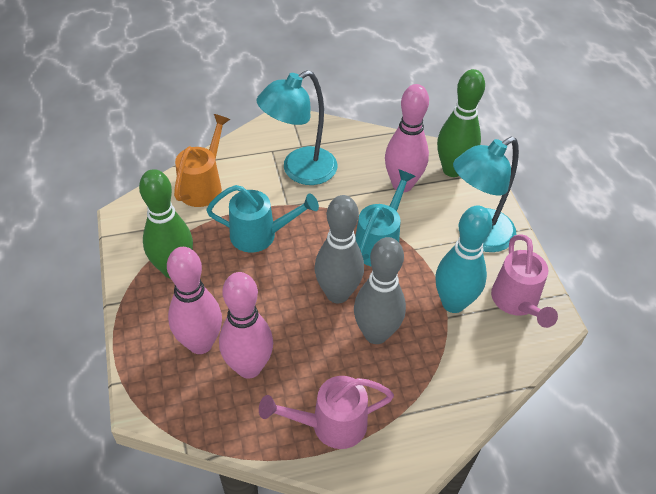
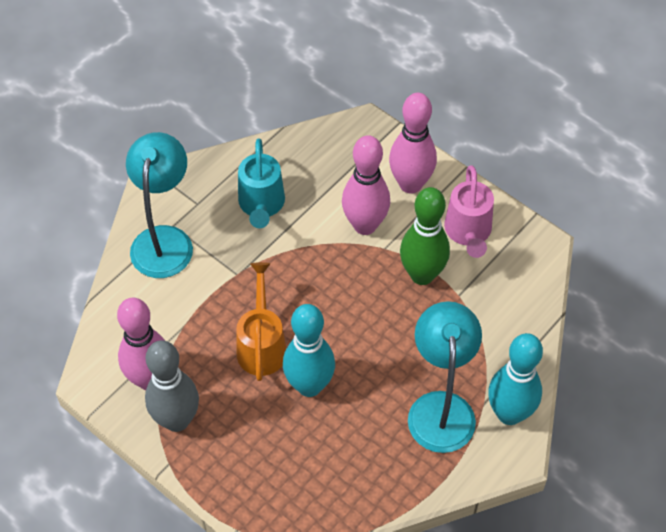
green bowling pin: 2 -> 1
grey bowling pin: 2 -> 1
pink watering can: 2 -> 1
turquoise bowling pin: 1 -> 2
turquoise watering can: 2 -> 1

